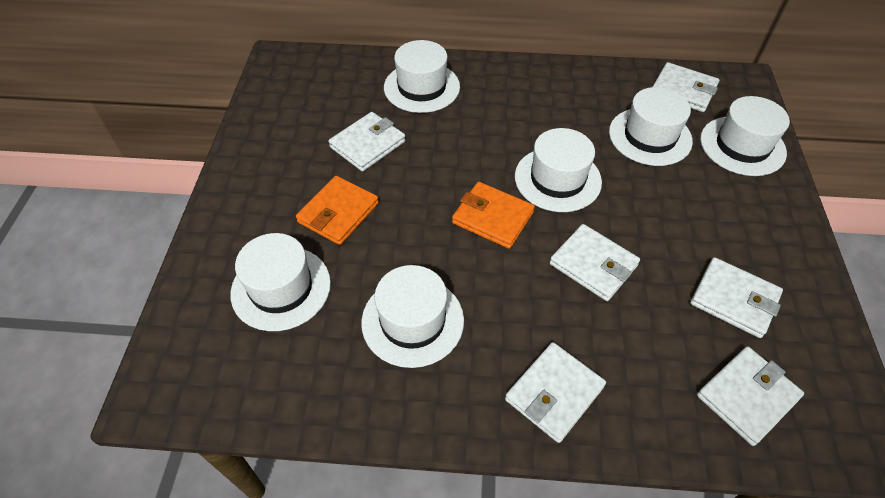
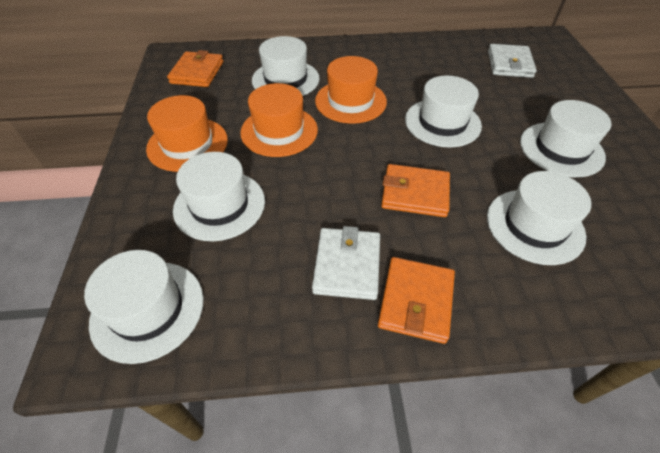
orange hat: 0 -> 3
orange wallet: 2 -> 3
white wallet: 6 -> 2

